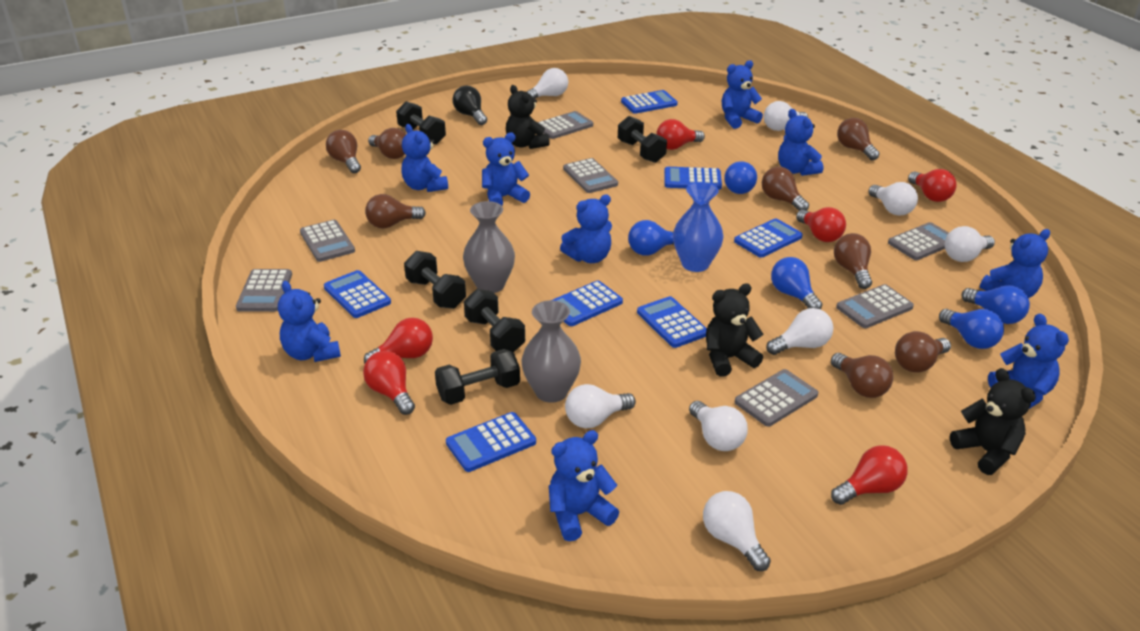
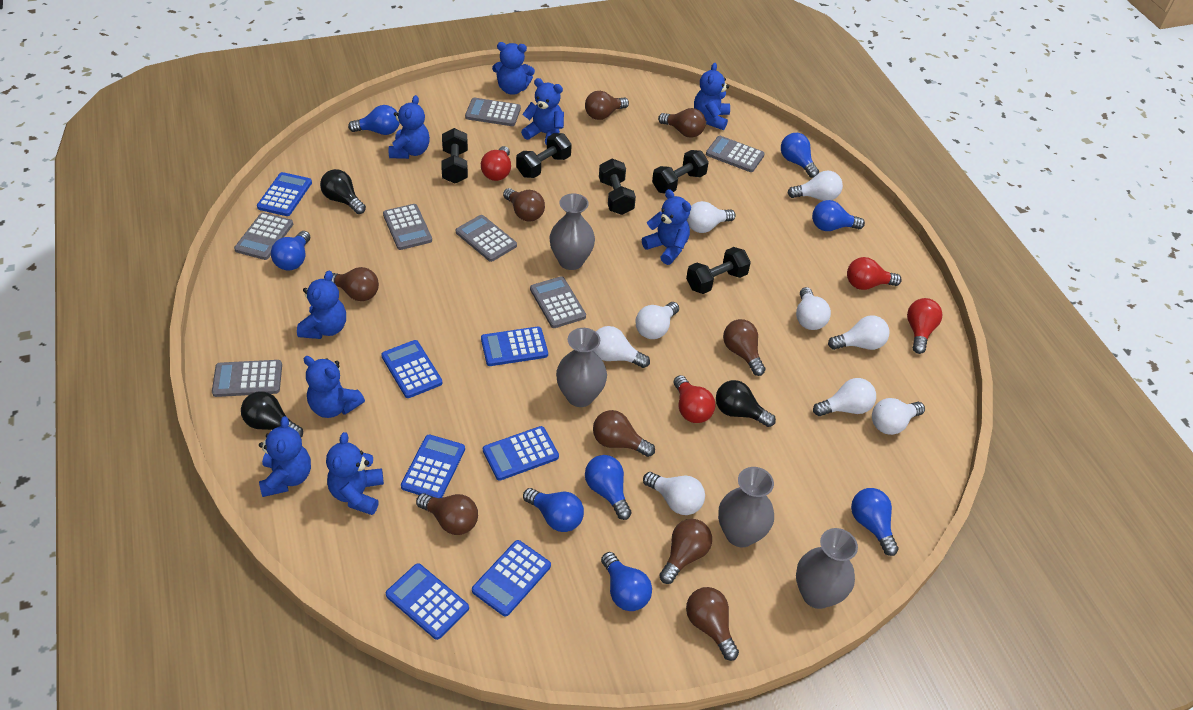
black light bulb: 1 -> 3
black teddy bear: 3 -> 0
blue light bulb: 5 -> 8
blue vase: 1 -> 0
brown light bulb: 8 -> 9
grey vase: 2 -> 4
red light bulb: 6 -> 4
white light bulb: 8 -> 9

